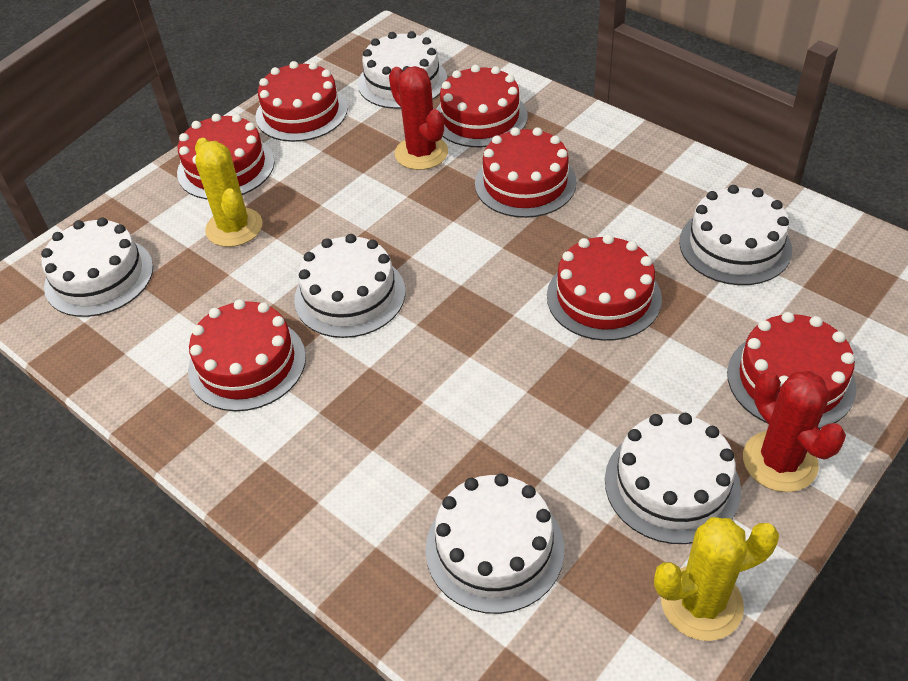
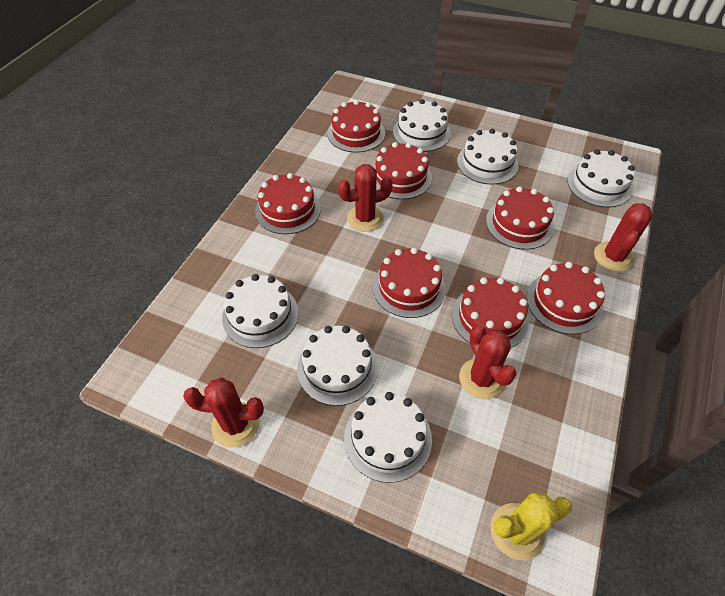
red cactus: 2 -> 4
yellow cactus: 2 -> 1

